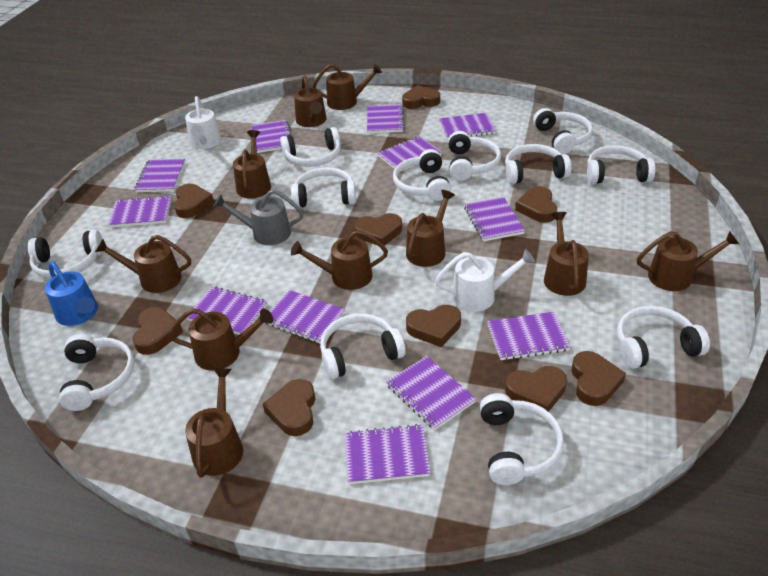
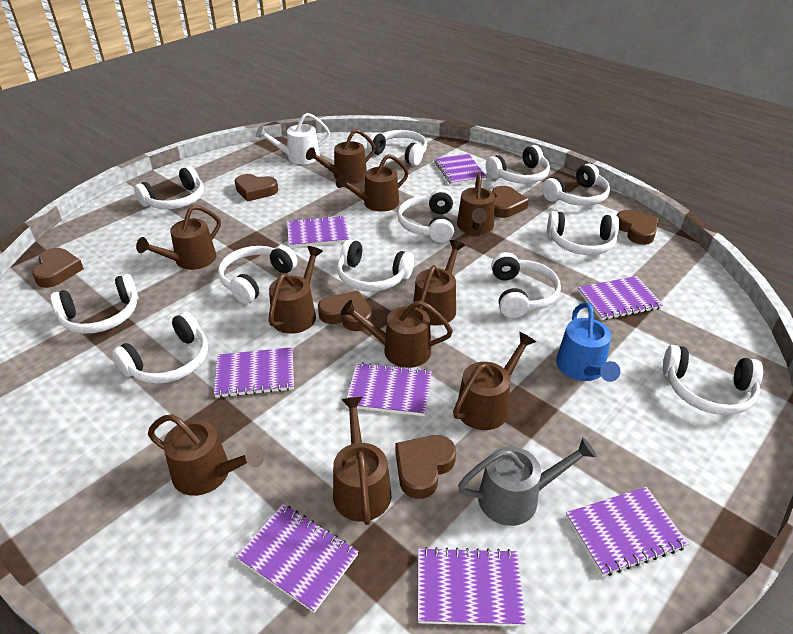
brown heart: 9 -> 6
purple notebook: 12 -> 8
white watering can: 2 -> 1

